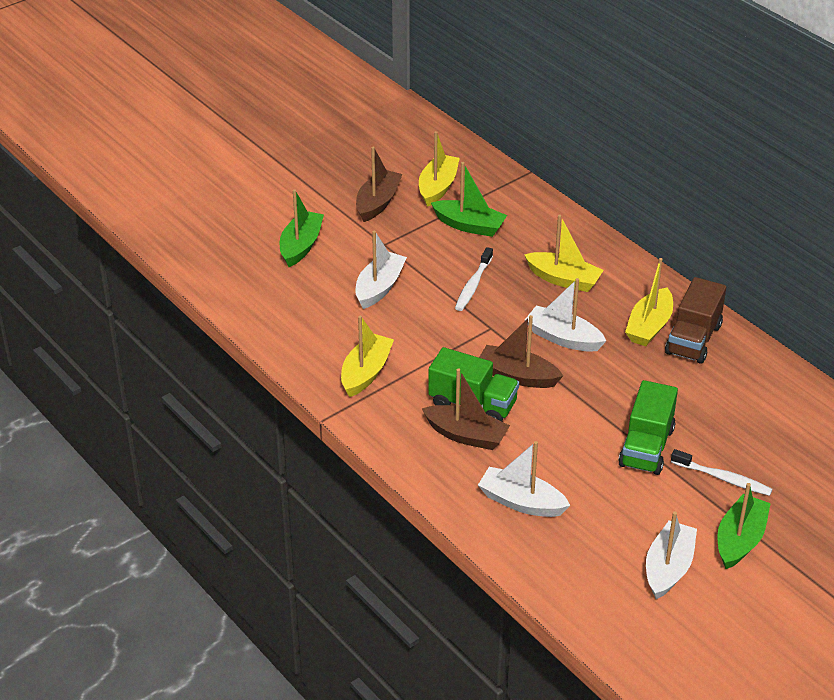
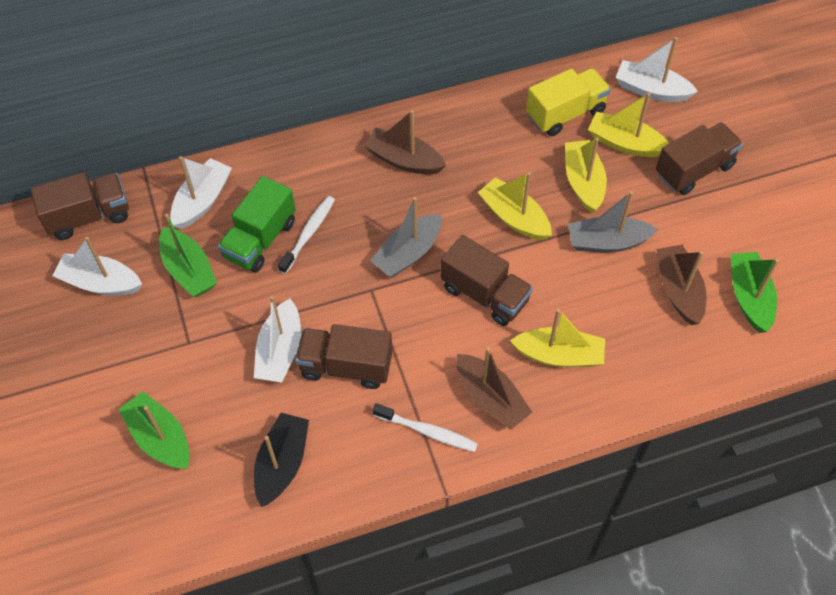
black boat: 0 -> 1
brown truck: 1 -> 4
green truck: 2 -> 1
grey boat: 0 -> 2
yellow truck: 0 -> 1

